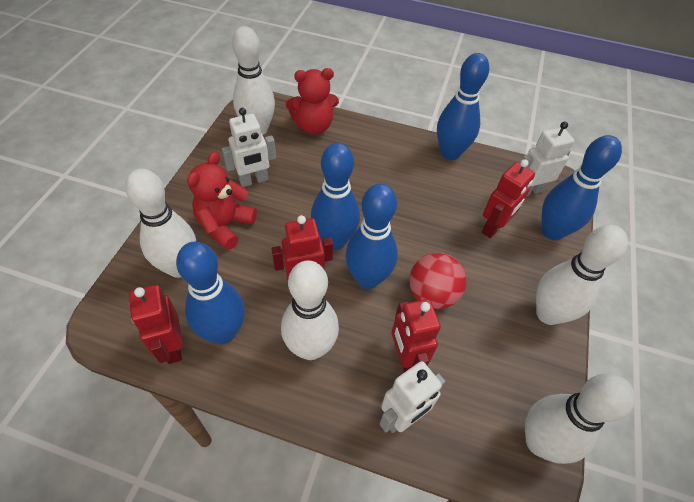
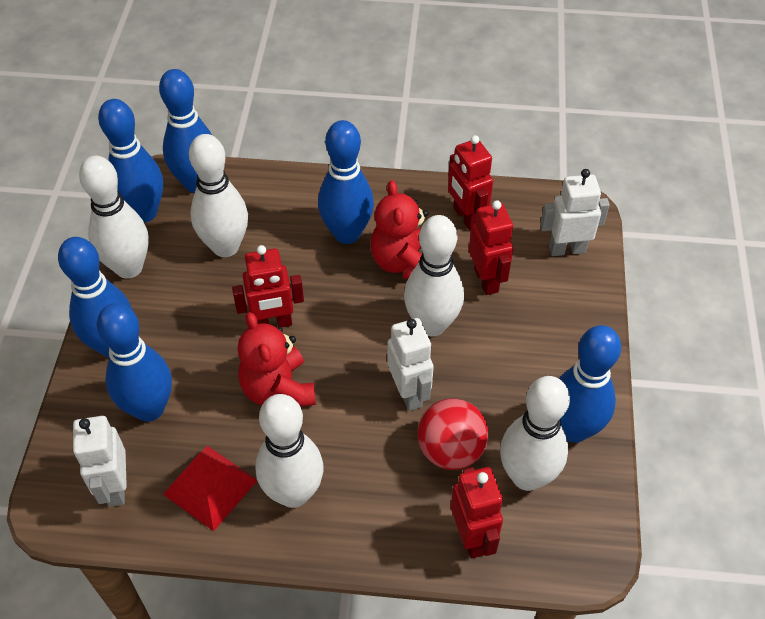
blue bowling pin: 5 -> 6
red pyramid: 0 -> 1

